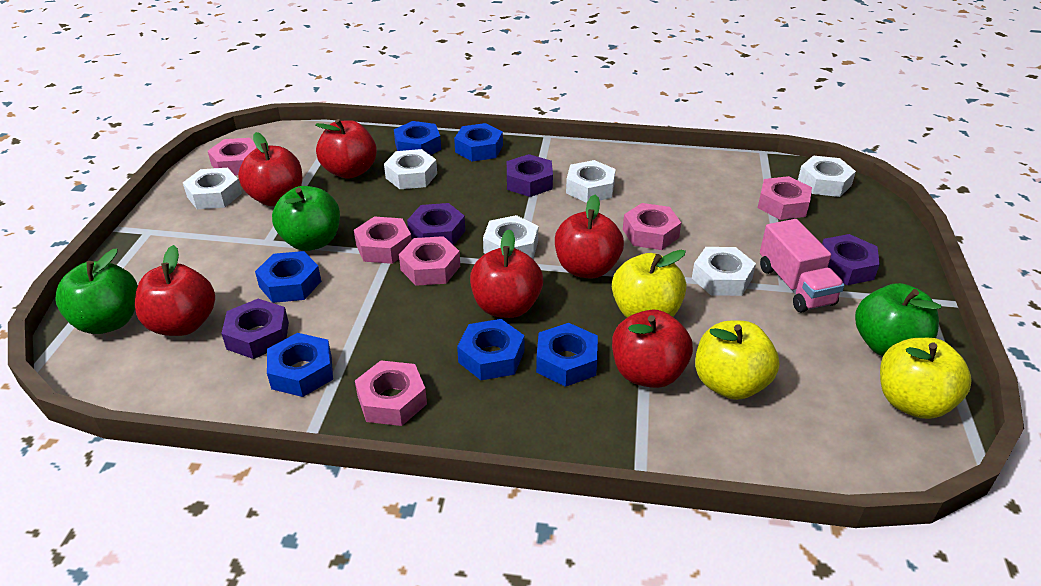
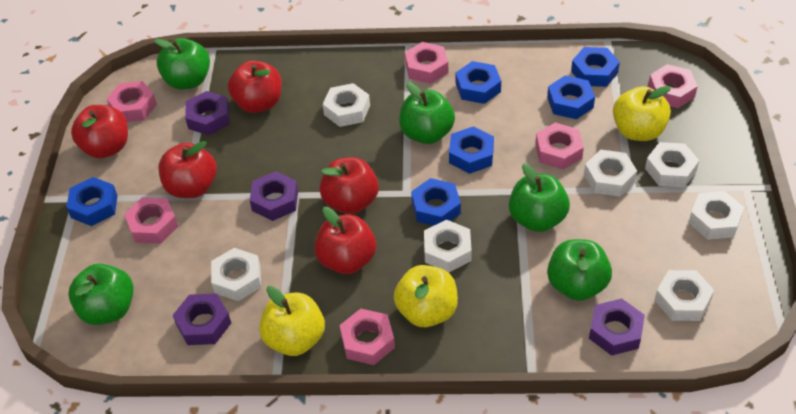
green apple: 3 -> 5
pink truck: 1 -> 0
red apple: 6 -> 5
white nut: 6 -> 7

